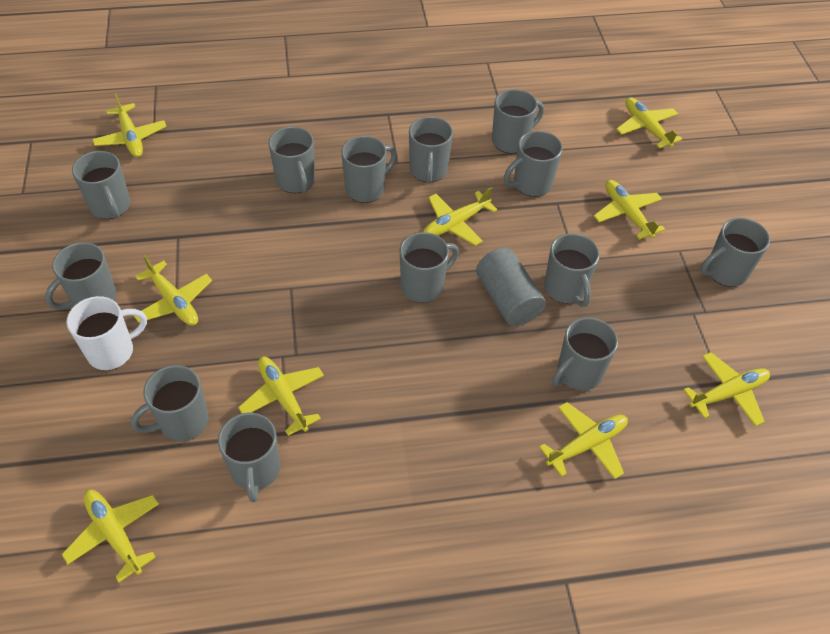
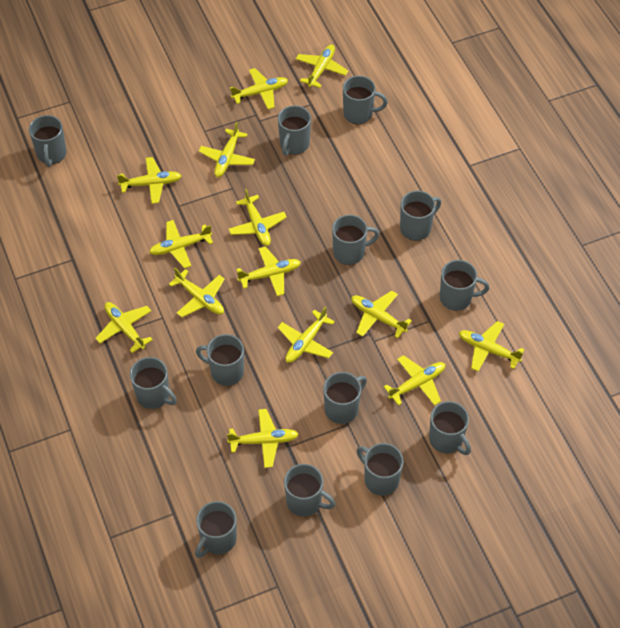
grey cylinder: 1 -> 0
white mug: 1 -> 0
yellow plane: 9 -> 14

